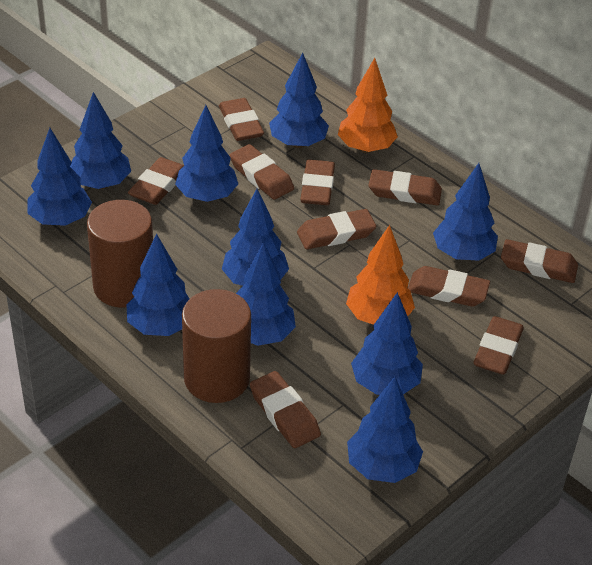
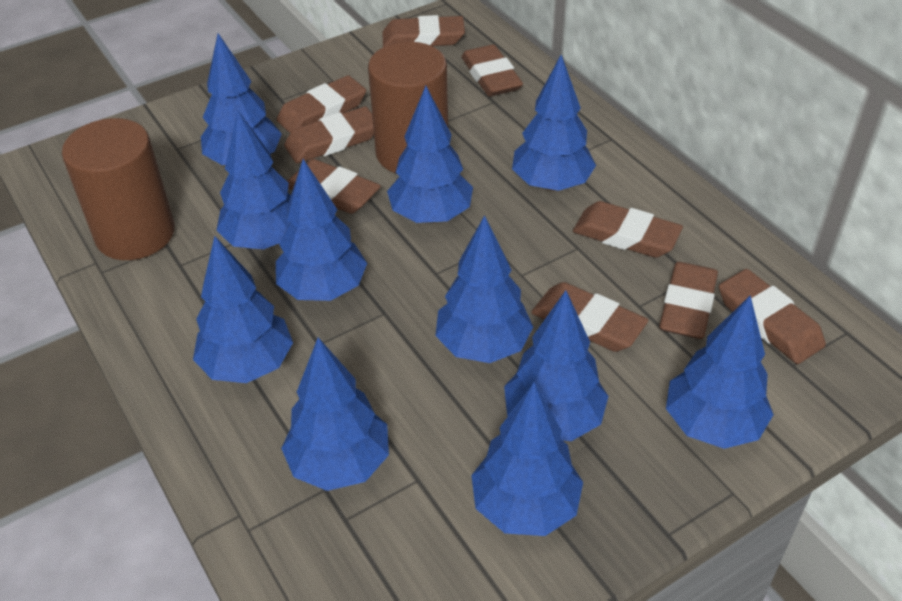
blue tree: 10 -> 11
brown eraser: 10 -> 9
orange tree: 2 -> 0

